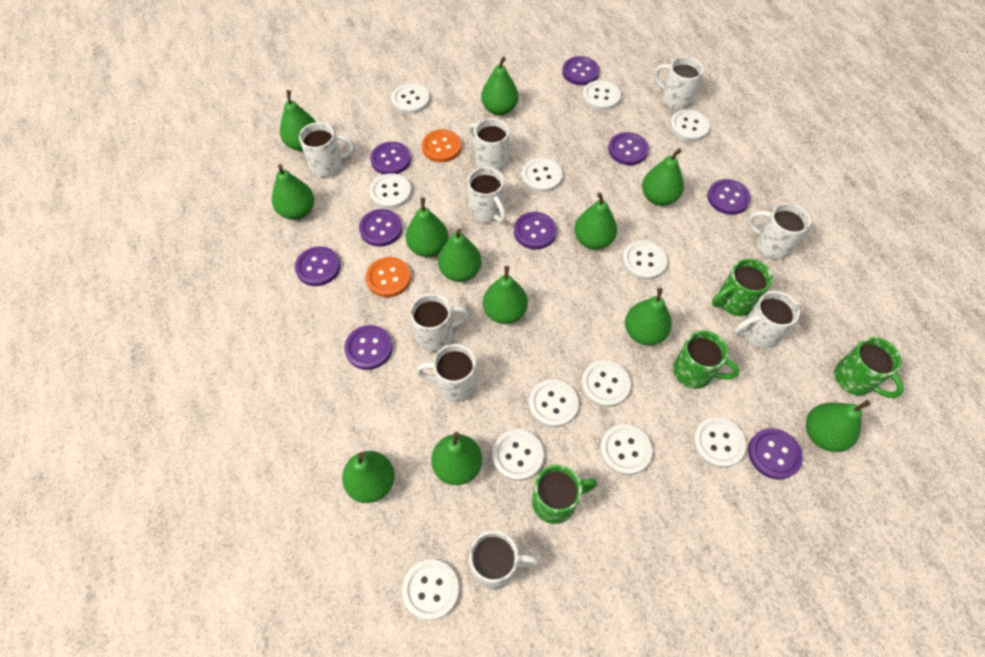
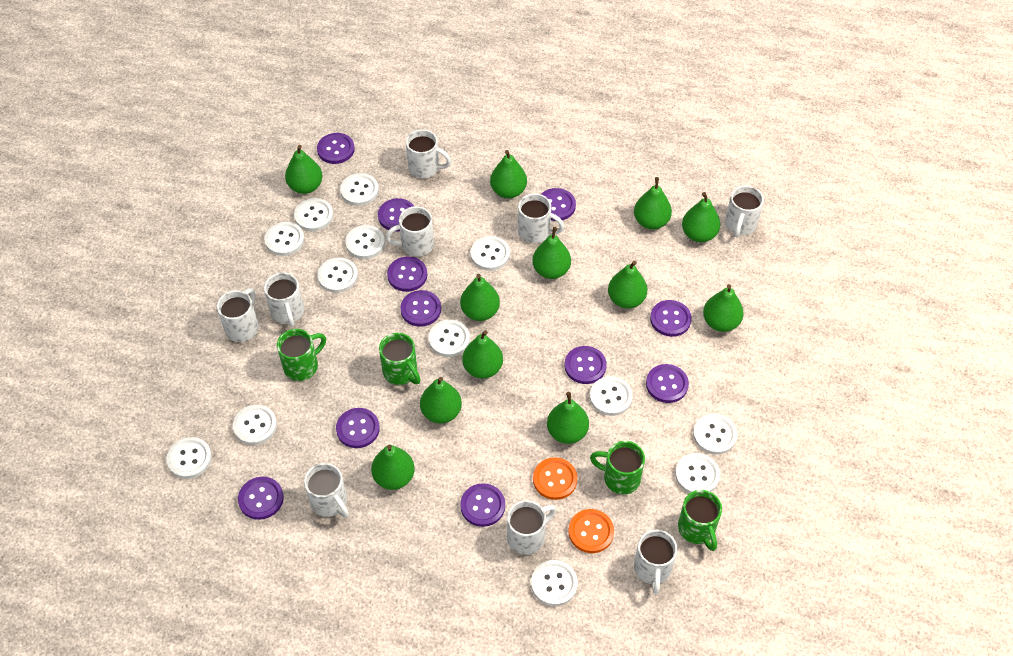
purple button: 9 -> 11
white button: 12 -> 13

